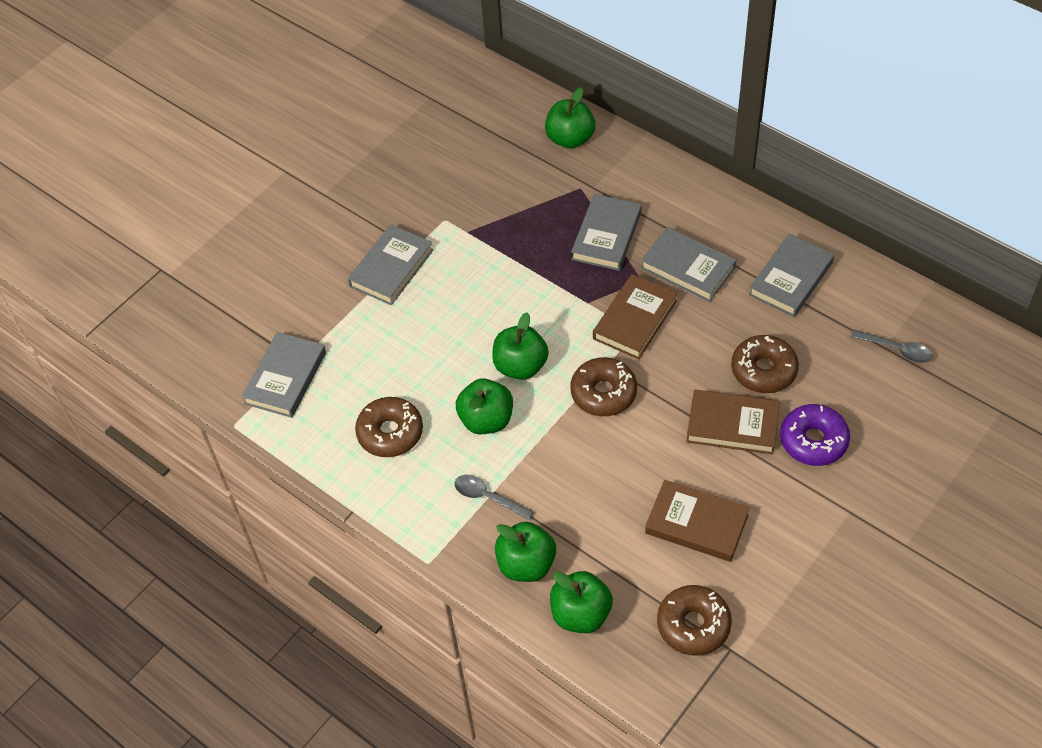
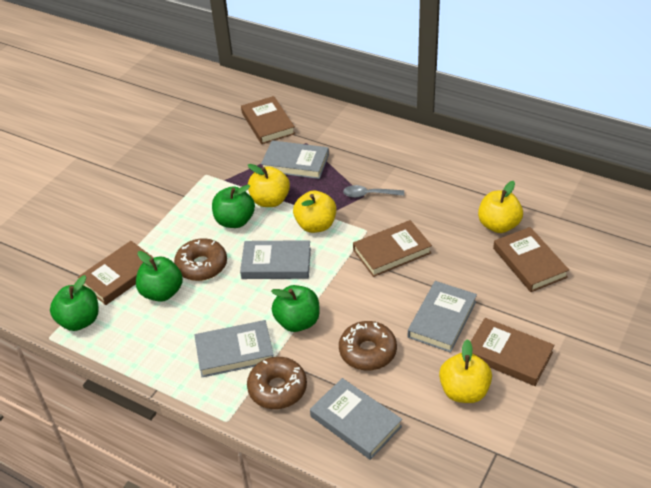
brown book: 3 -> 5
brown donut: 4 -> 3
green apple: 5 -> 4
grey spoon: 2 -> 1
purple donut: 1 -> 0
yellow apple: 0 -> 4

